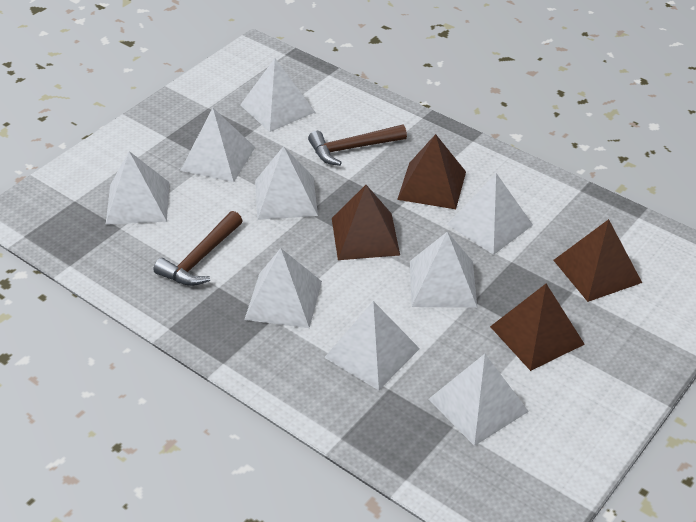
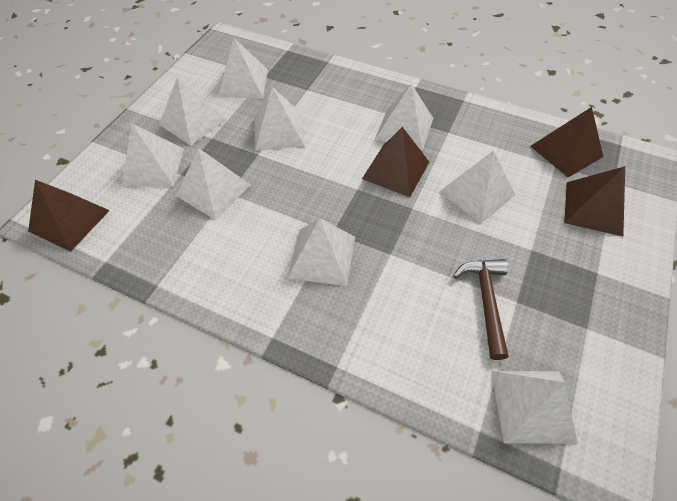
brown hammer: 2 -> 1

